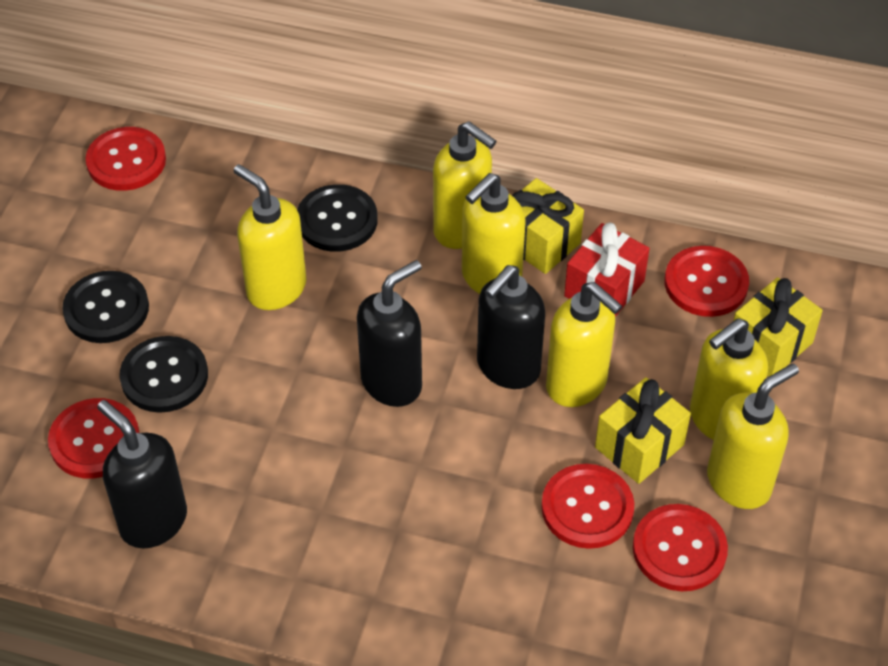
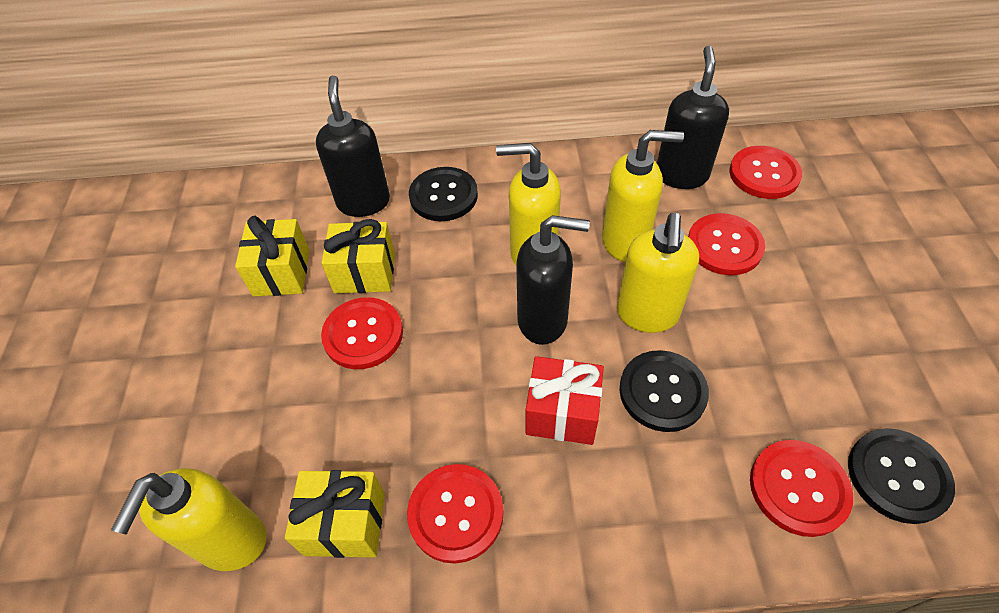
yellow soap dispenser: 6 -> 4

